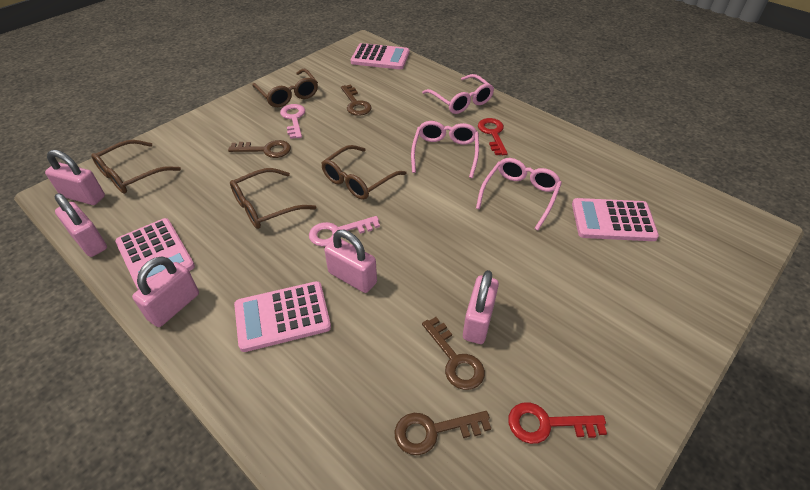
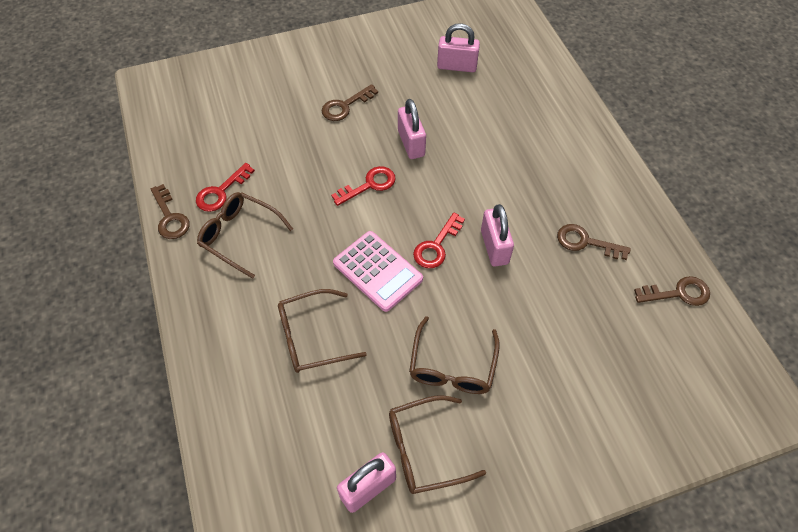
pink calculator: 4 -> 1
pink glasses: 3 -> 0
pink key: 2 -> 0
pink padlock: 5 -> 4
red key: 2 -> 3

